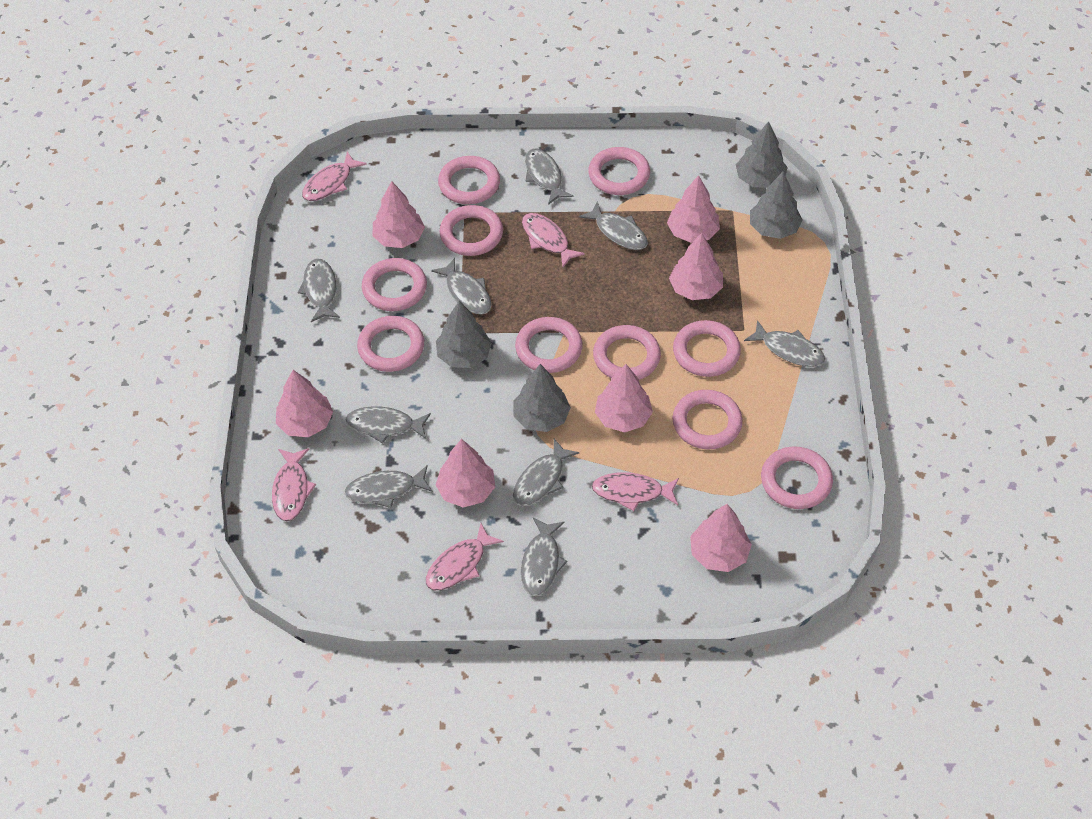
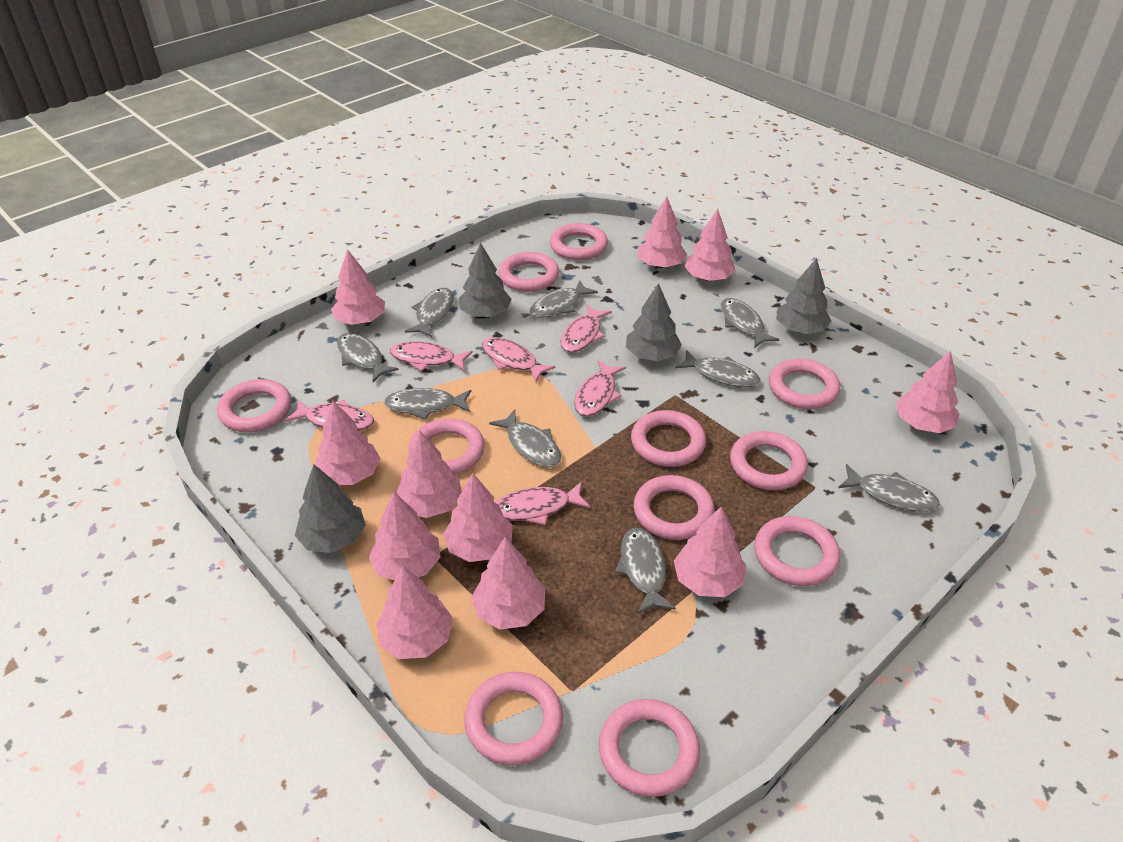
pink fish: 5 -> 6
pink ring: 10 -> 11
pink tree: 7 -> 11

